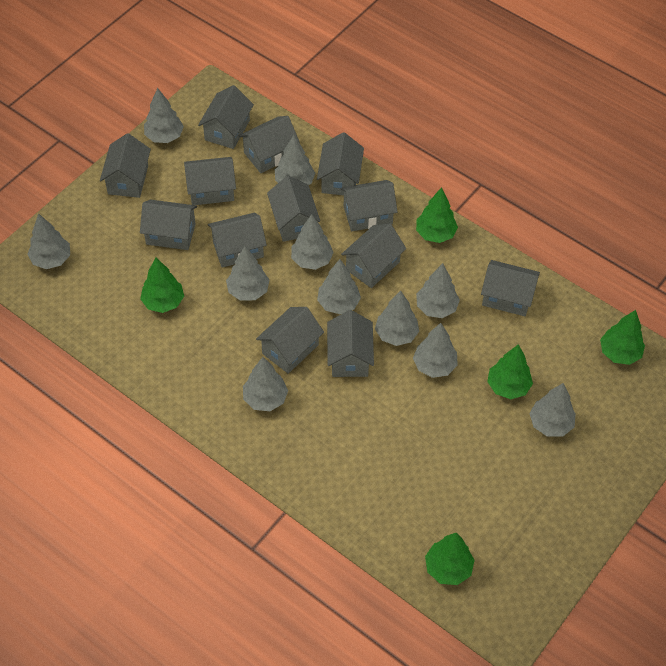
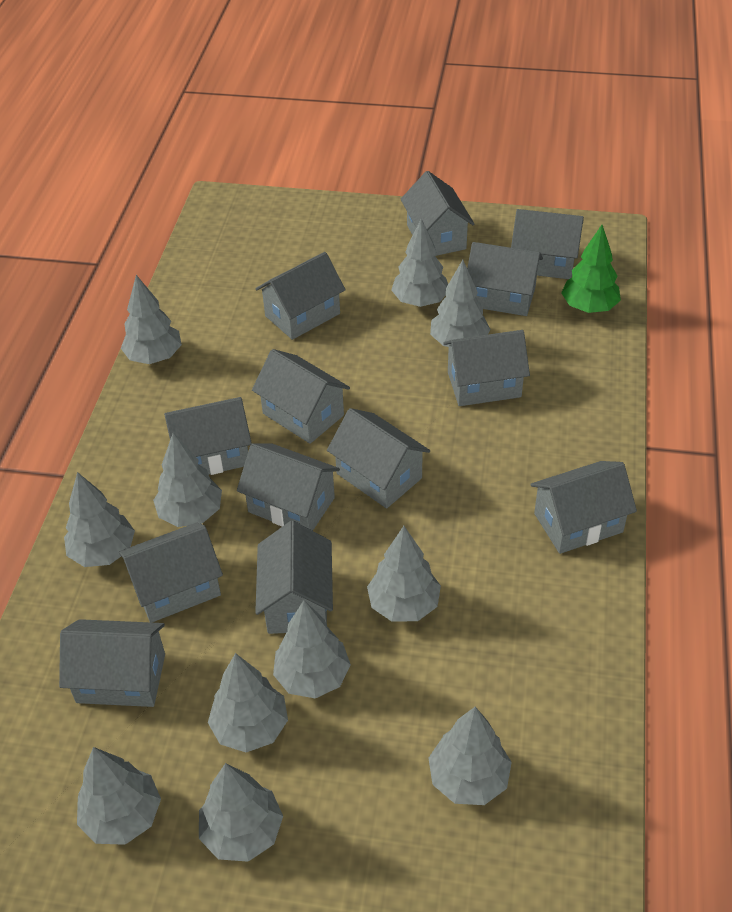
green tree: 5 -> 1

